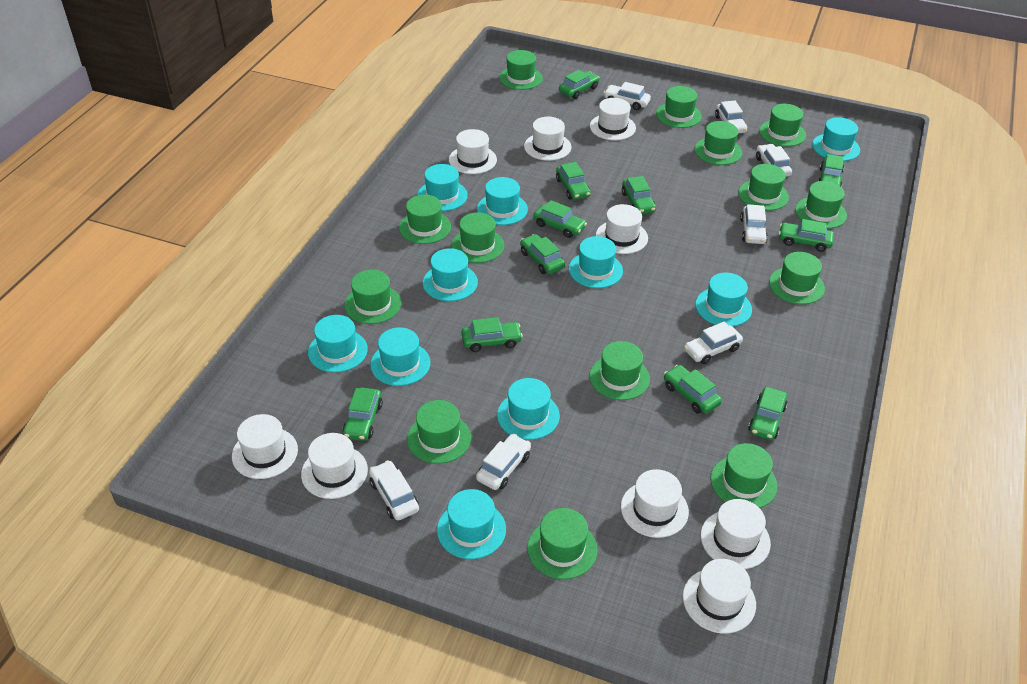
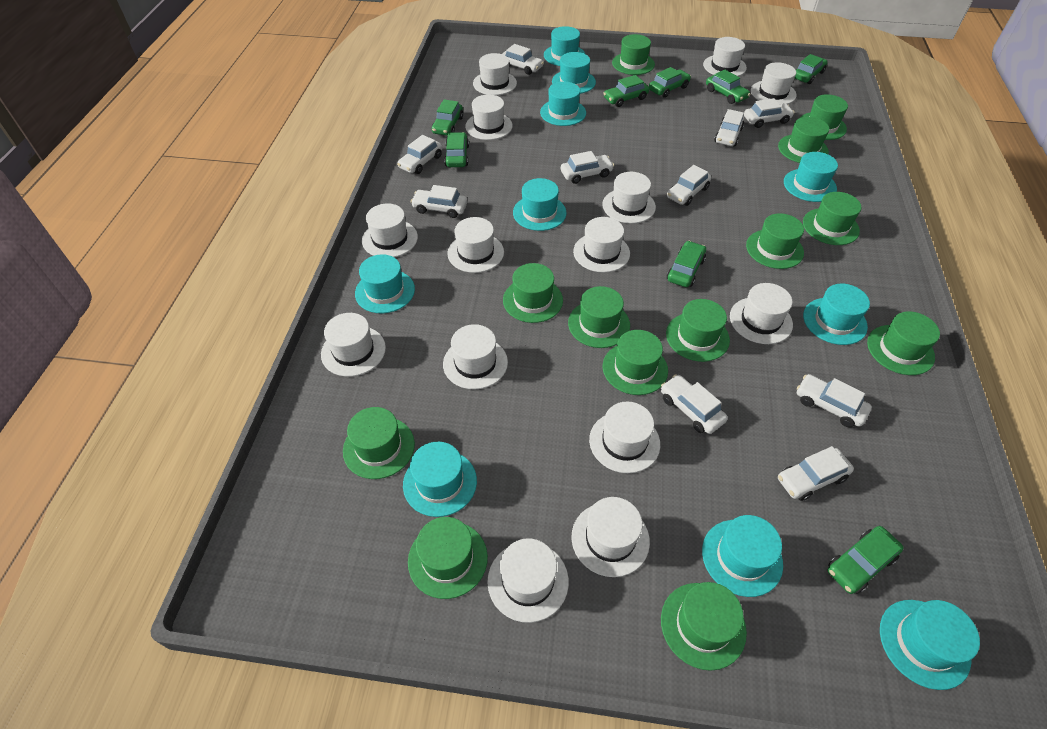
green car: 11 -> 8
green hat: 14 -> 13
white car: 7 -> 10
white hat: 9 -> 14

